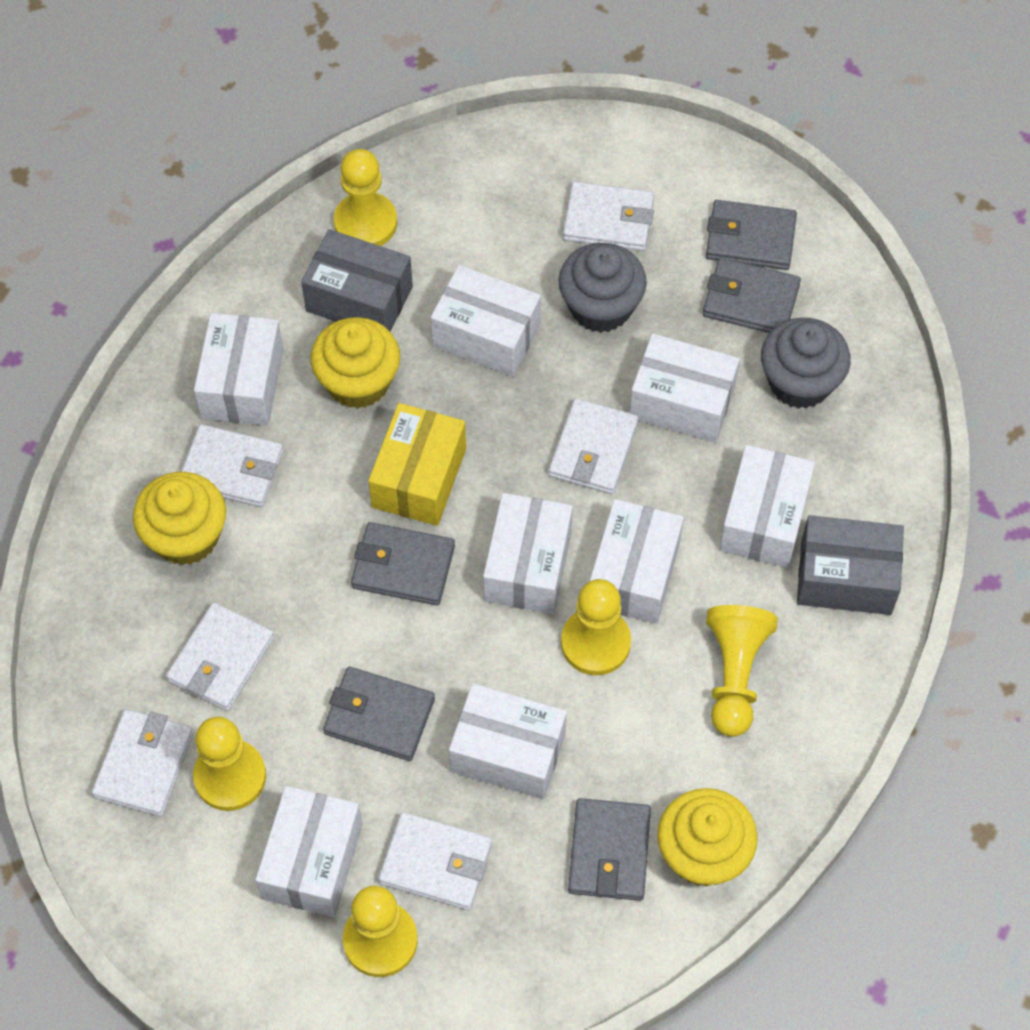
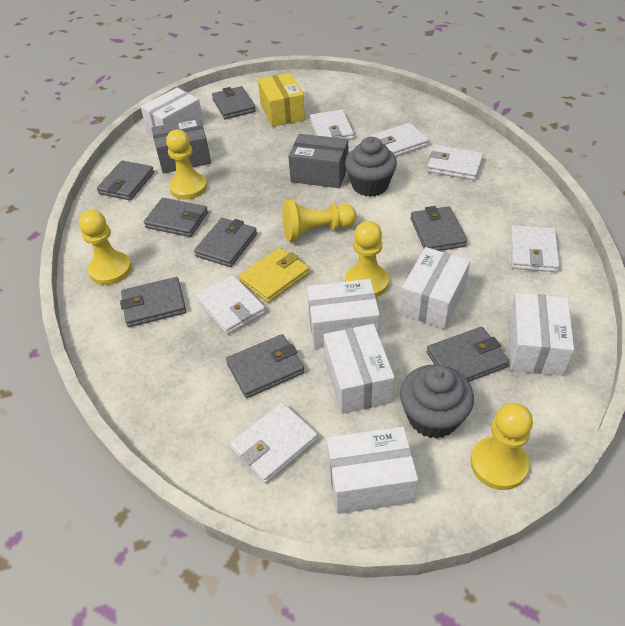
grey wallet: 5 -> 8
white box: 8 -> 6
yellow cupcake: 3 -> 0
yellow wallet: 0 -> 1

